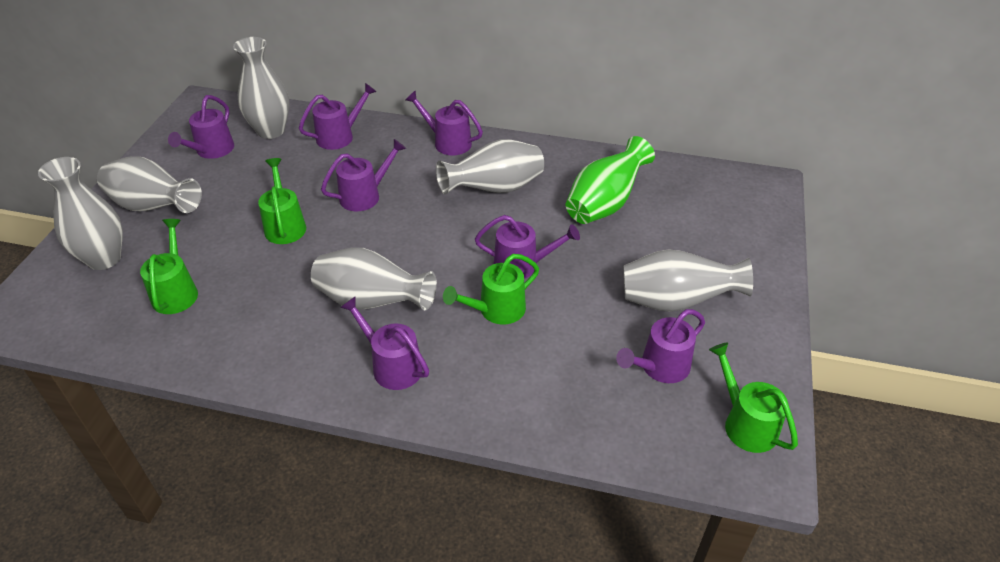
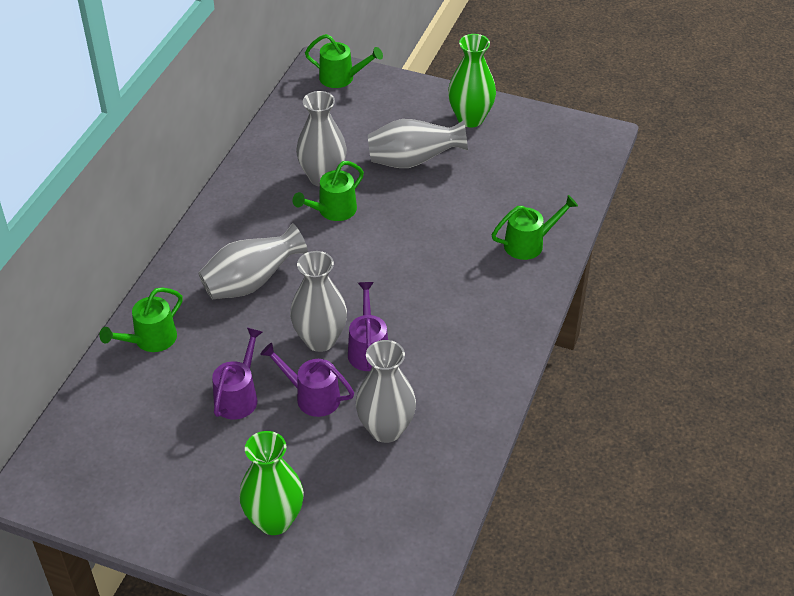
green vase: 1 -> 2
grey vase: 6 -> 5
purple watering can: 7 -> 3

